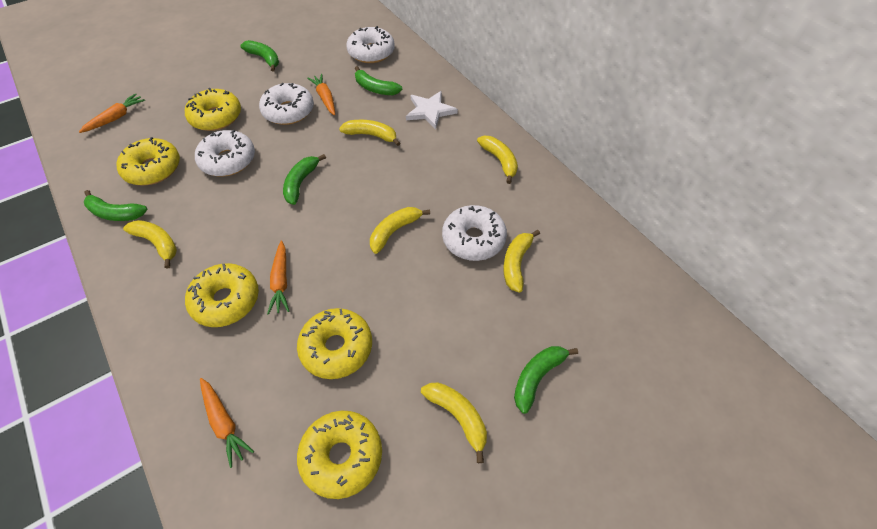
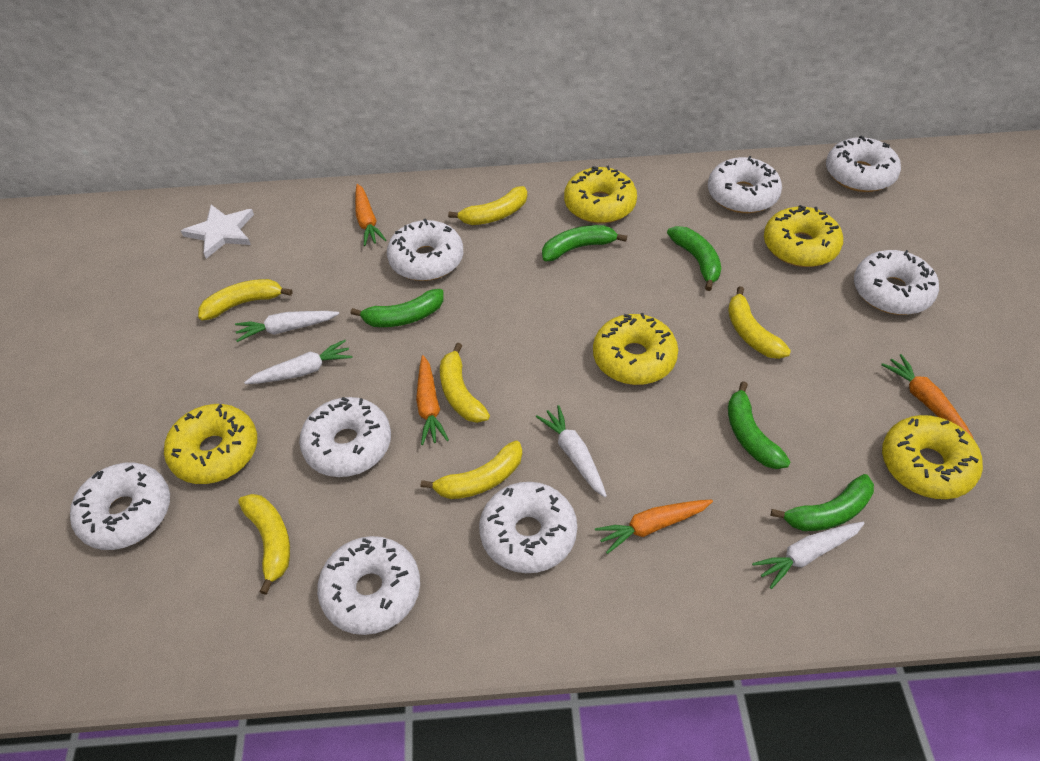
white carrot: 0 -> 4
white donut: 4 -> 8

